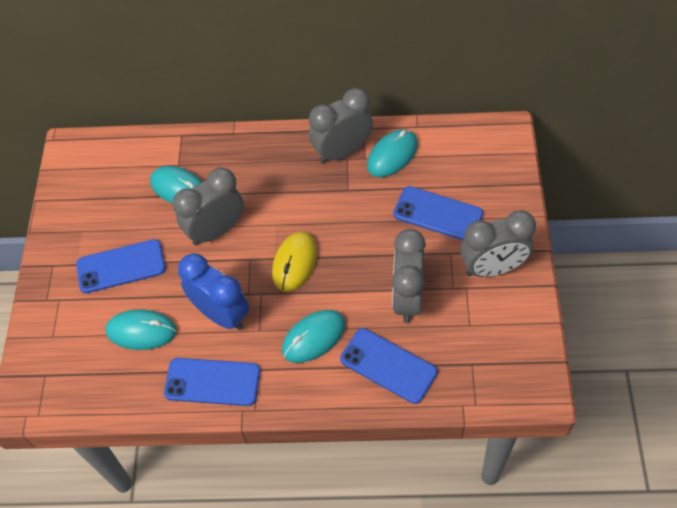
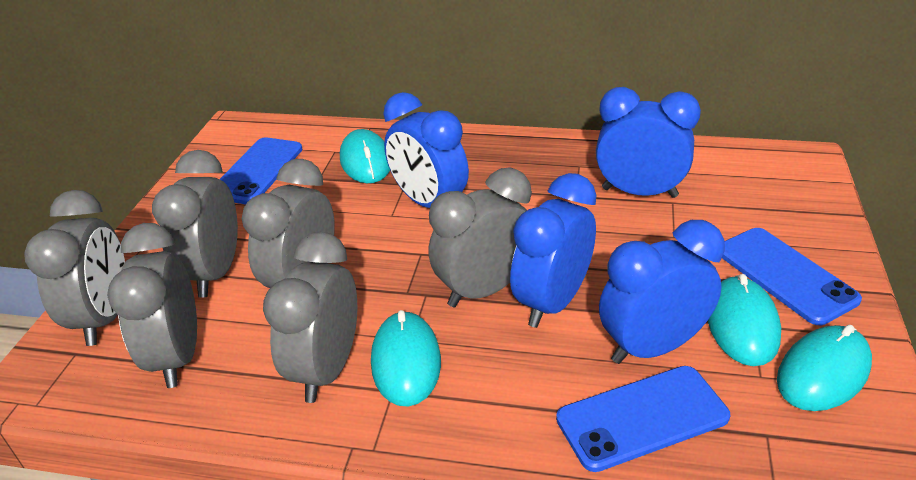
blue clock: 1 -> 4
blue phone: 4 -> 3
grey clock: 4 -> 6
yellow mouse: 1 -> 0

